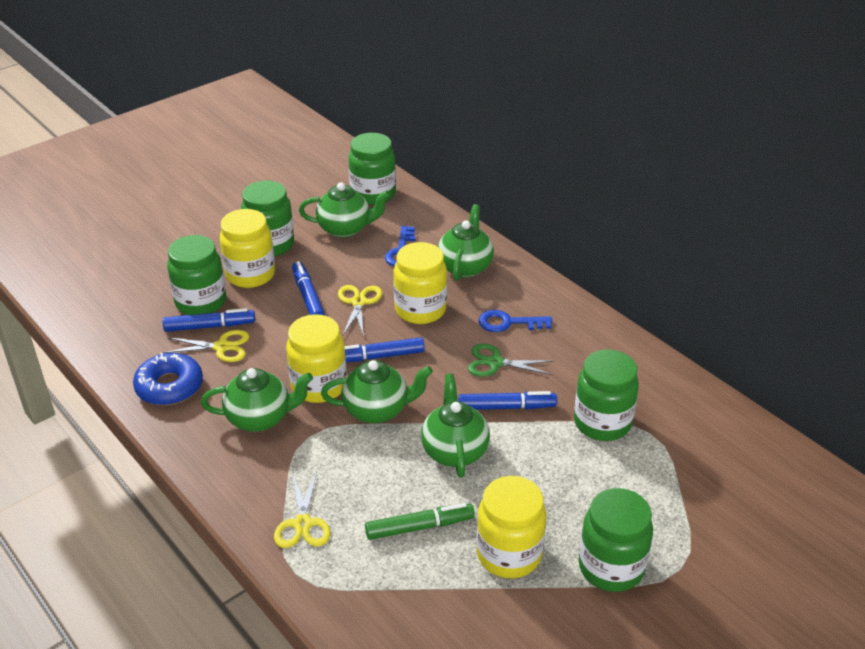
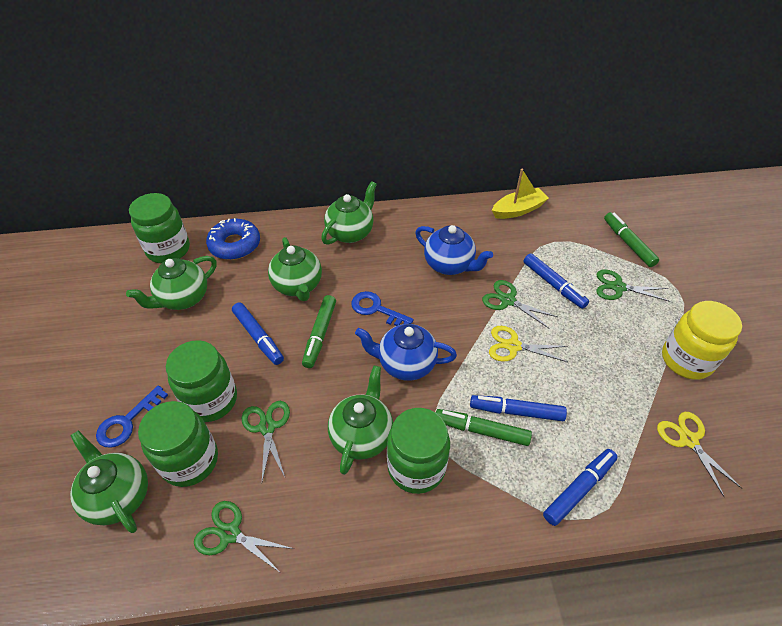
blue teapot: 0 -> 2
green jar: 5 -> 4
green marker: 1 -> 3
green scissors: 1 -> 4
yellow boat: 0 -> 1
yellow jar: 4 -> 1
yellow scissors: 3 -> 2

